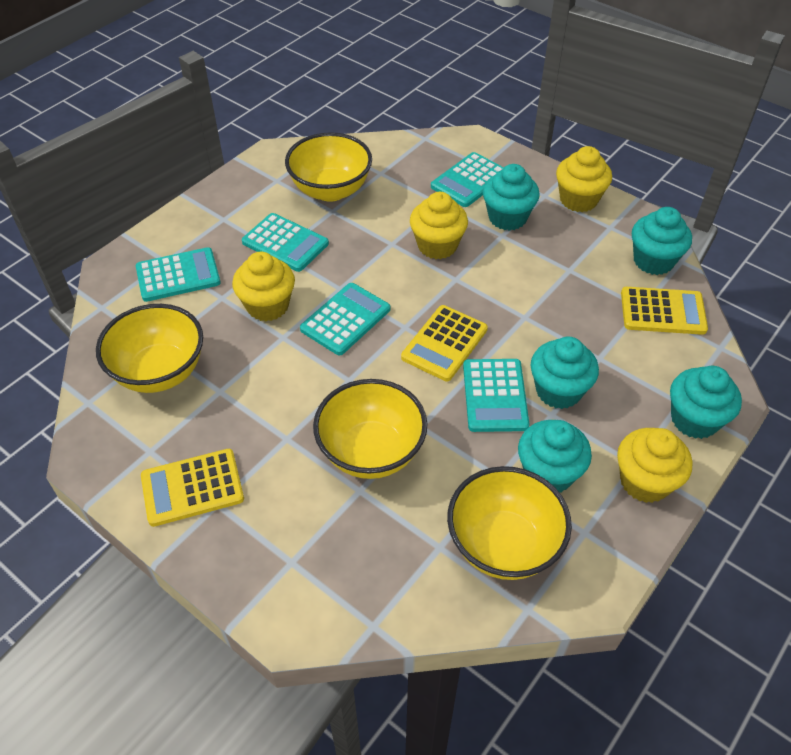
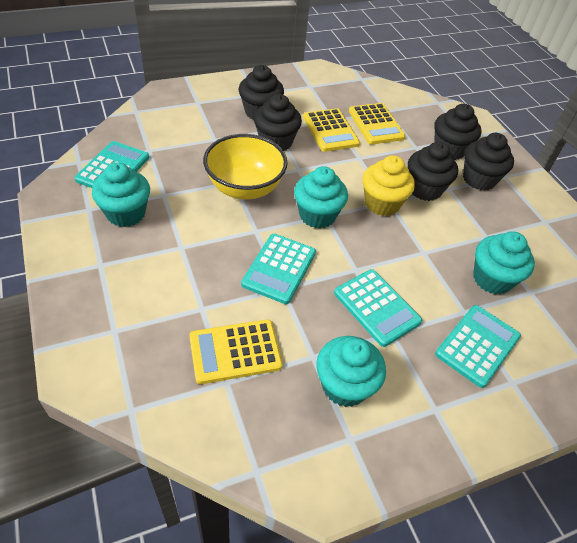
black cupcake: 0 -> 5
turquoise calculator: 5 -> 4
turquoise cupcake: 5 -> 4
yellow bowl: 4 -> 1
yellow cupcake: 4 -> 1

